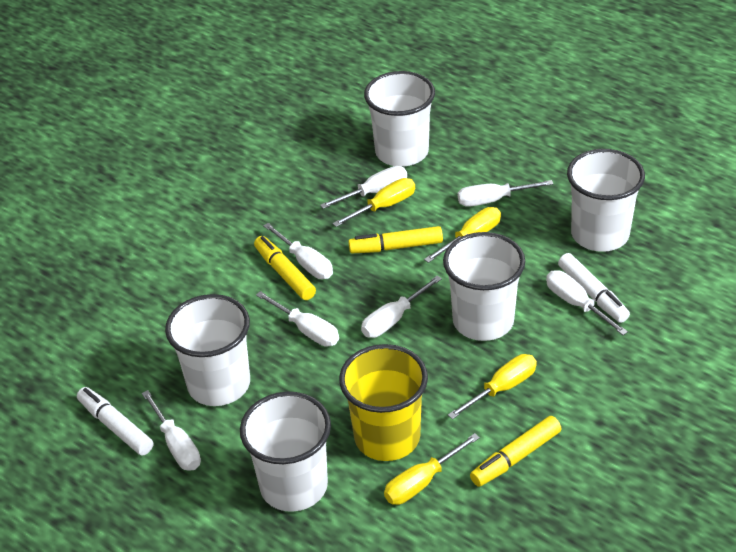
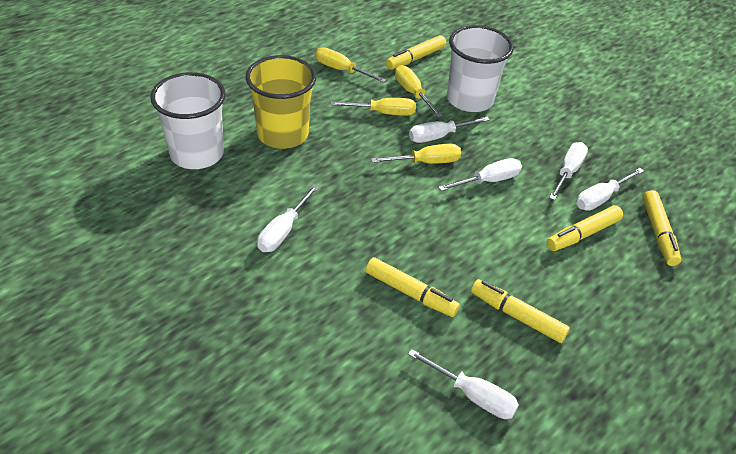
white cup: 5 -> 2
white marker: 2 -> 0
white screwdriver: 7 -> 6
yellow marker: 3 -> 5

